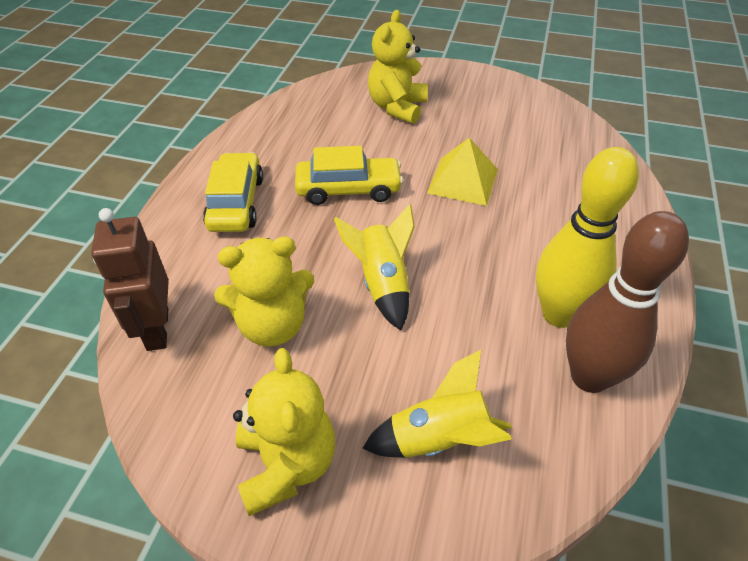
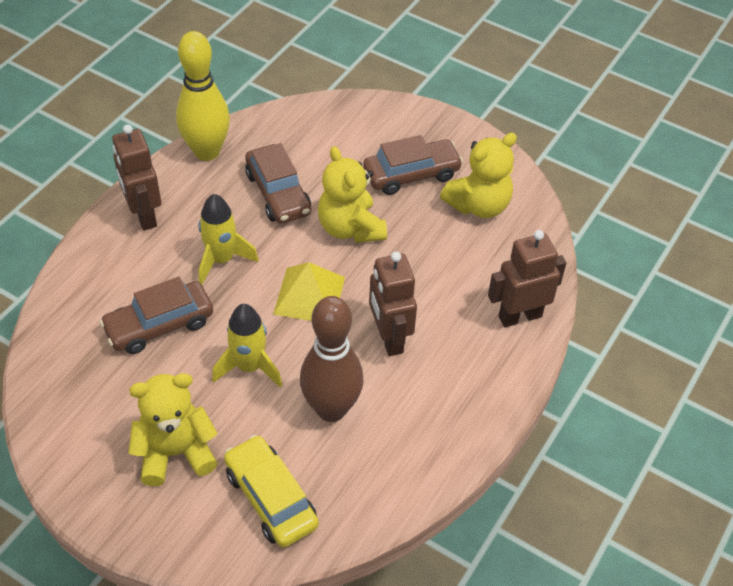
brown car: 0 -> 3
brown robot: 1 -> 3
yellow car: 2 -> 1

